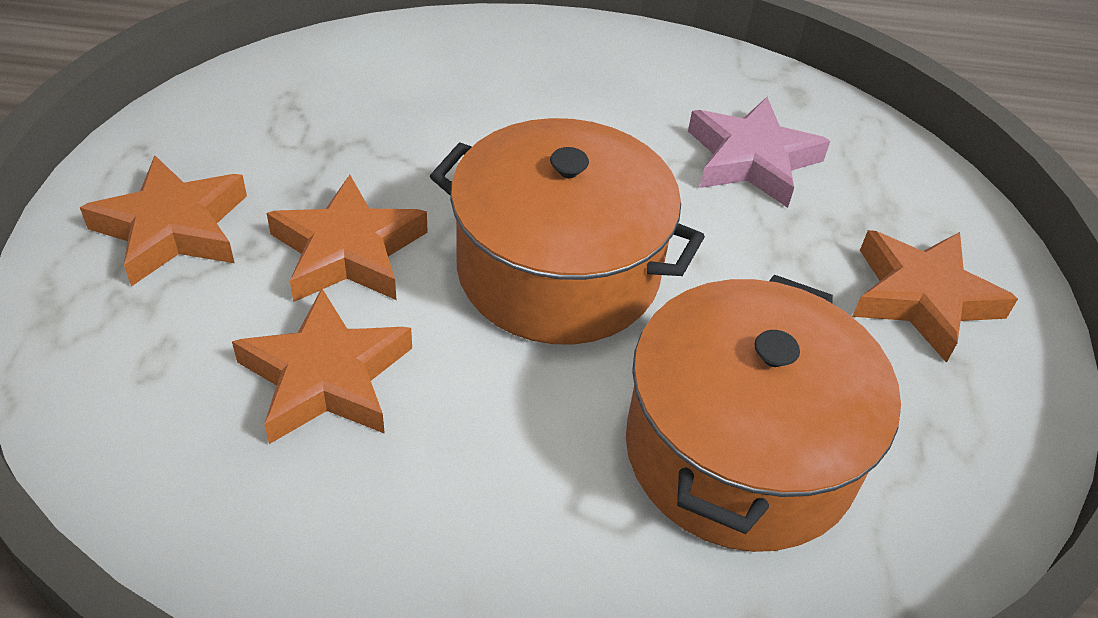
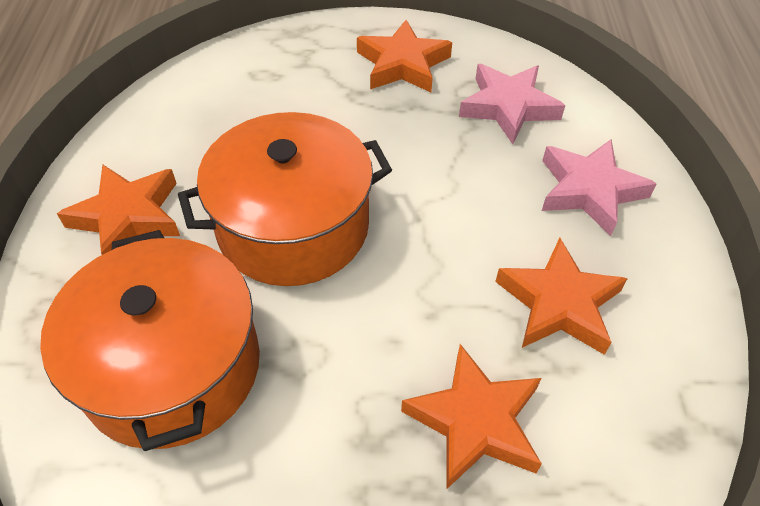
pink star: 1 -> 2

